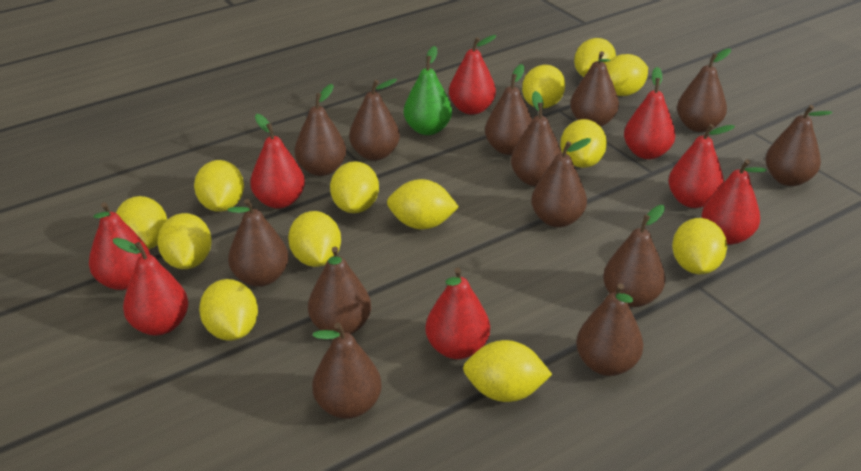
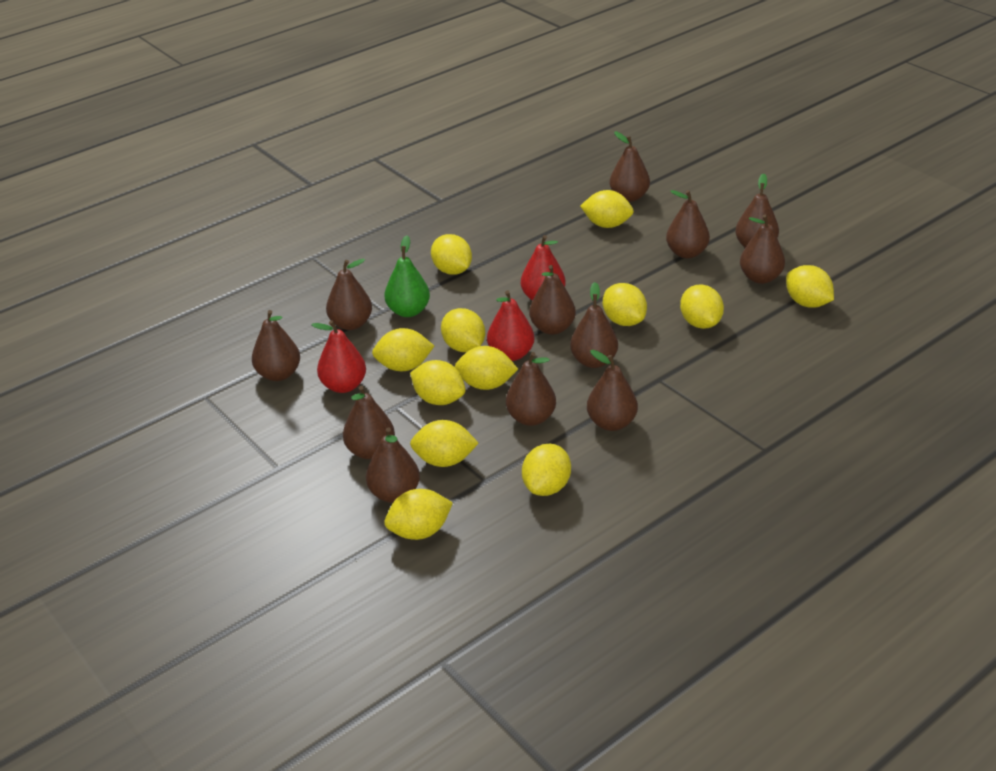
brown pear: 13 -> 12
red pear: 8 -> 3
yellow lemon: 13 -> 12

